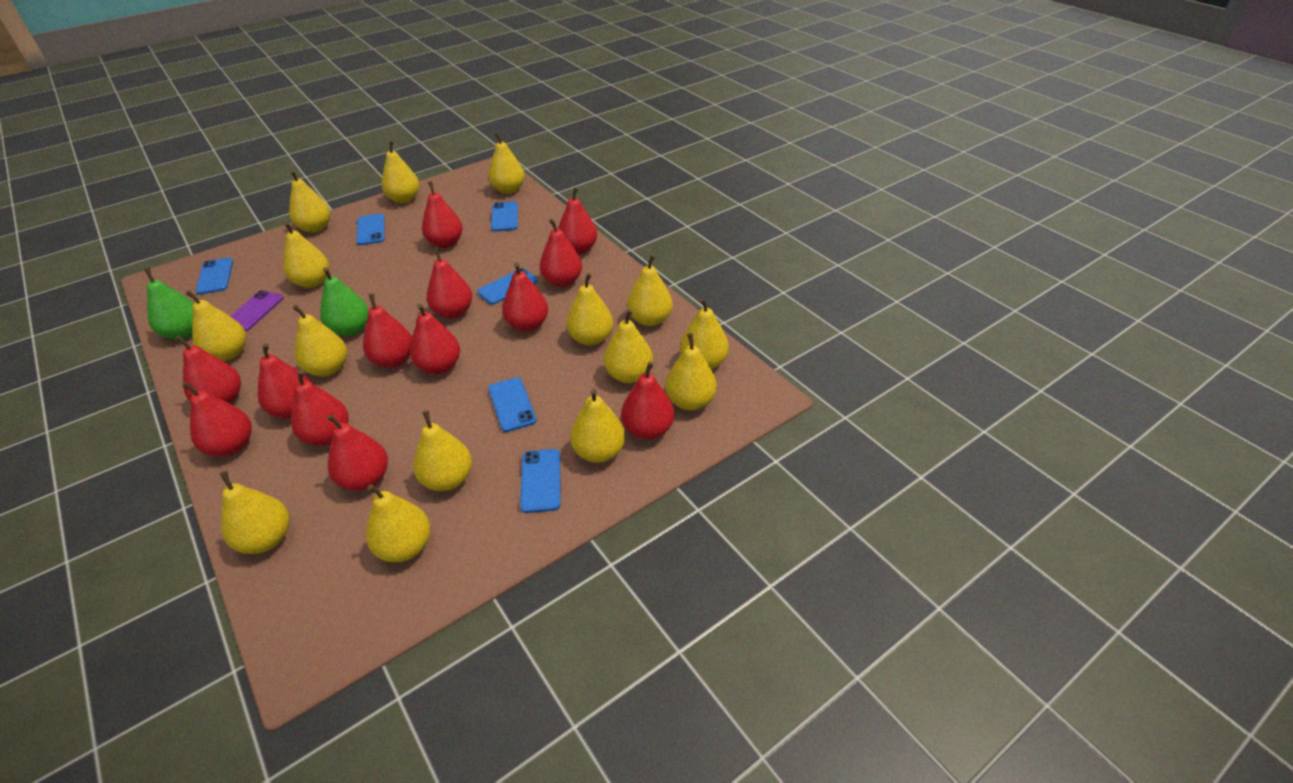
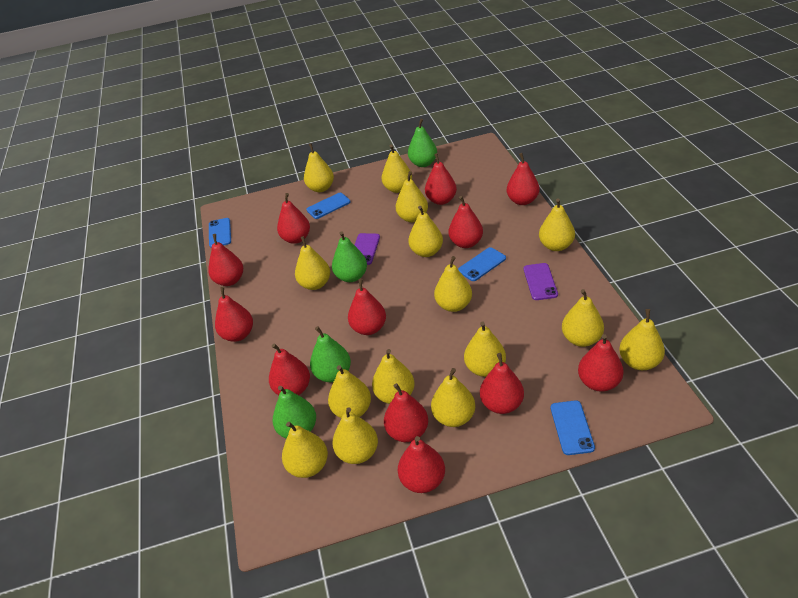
blue phone: 6 -> 4
green pear: 2 -> 4
purple phone: 1 -> 2
red pear: 13 -> 12

